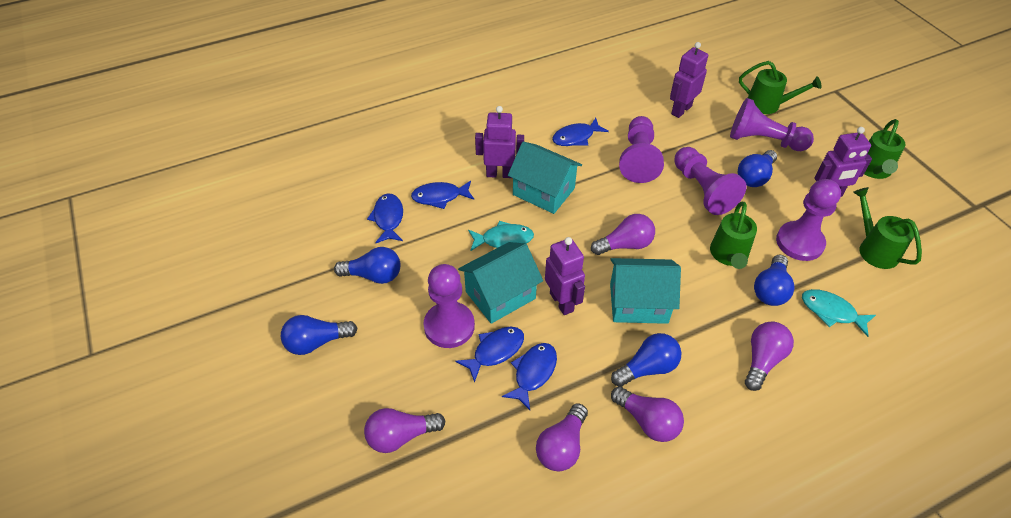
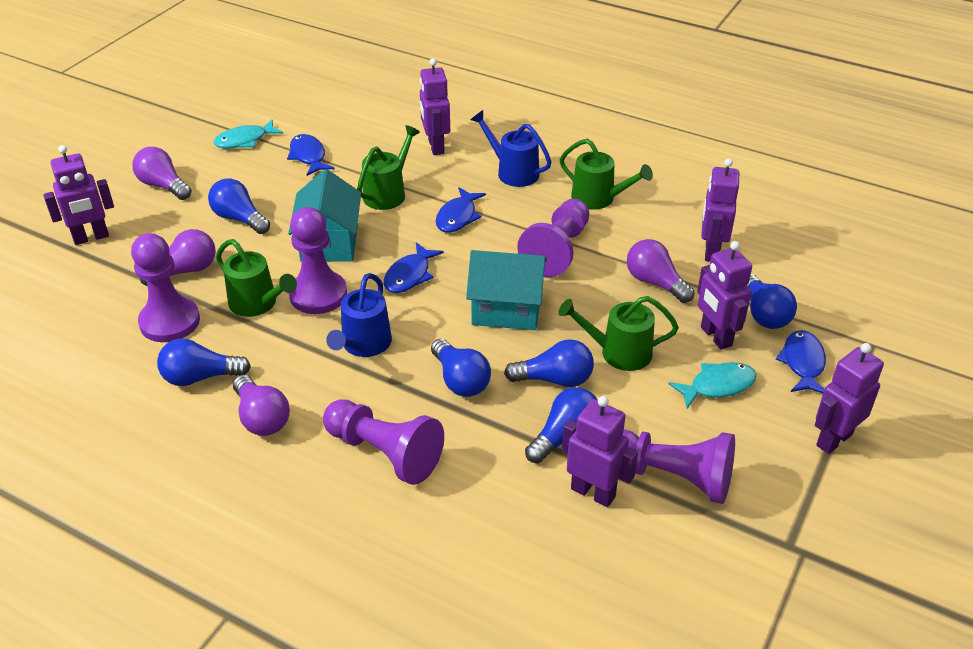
blue fish: 5 -> 4
blue light bulb: 5 -> 6
blue watering can: 0 -> 2
purple light bulb: 5 -> 4
purple robot: 4 -> 6
turquoise house: 3 -> 2

